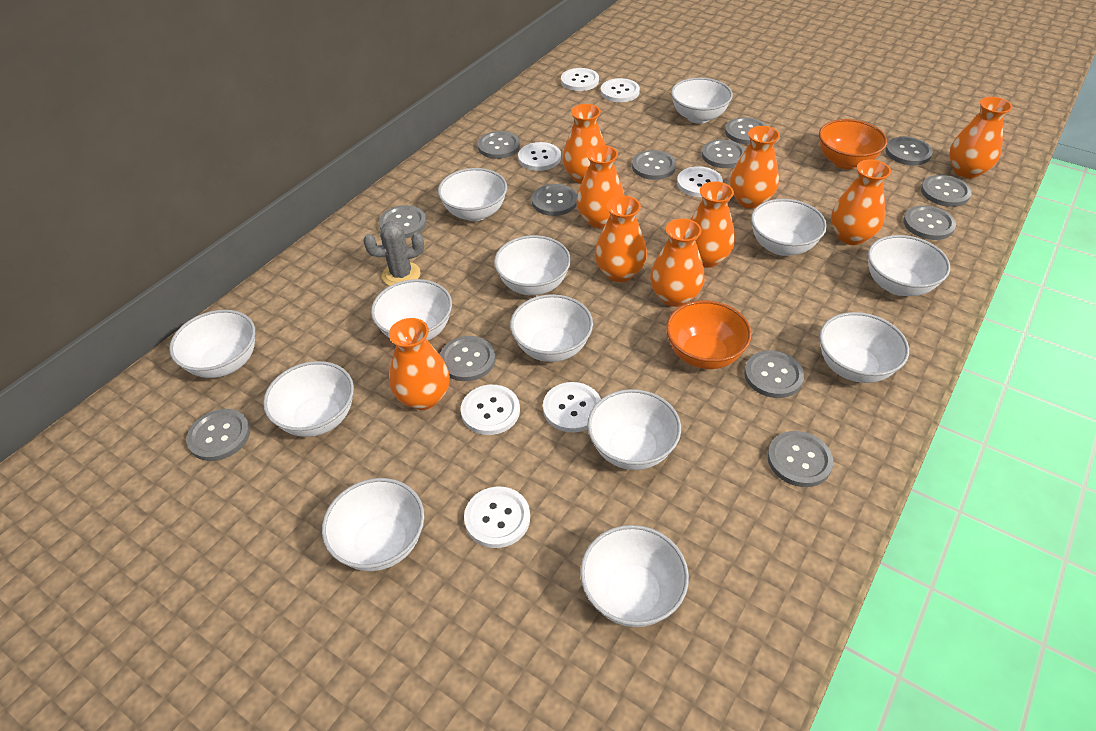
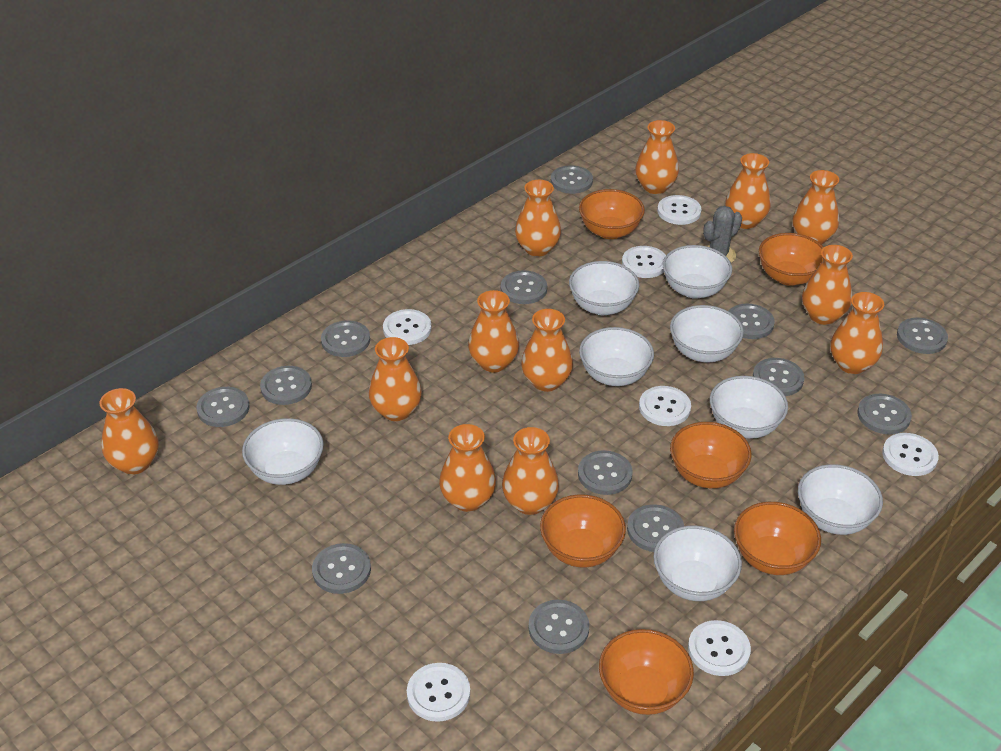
orange bowl: 2 -> 6
orange vase: 9 -> 12
white bowl: 13 -> 8

